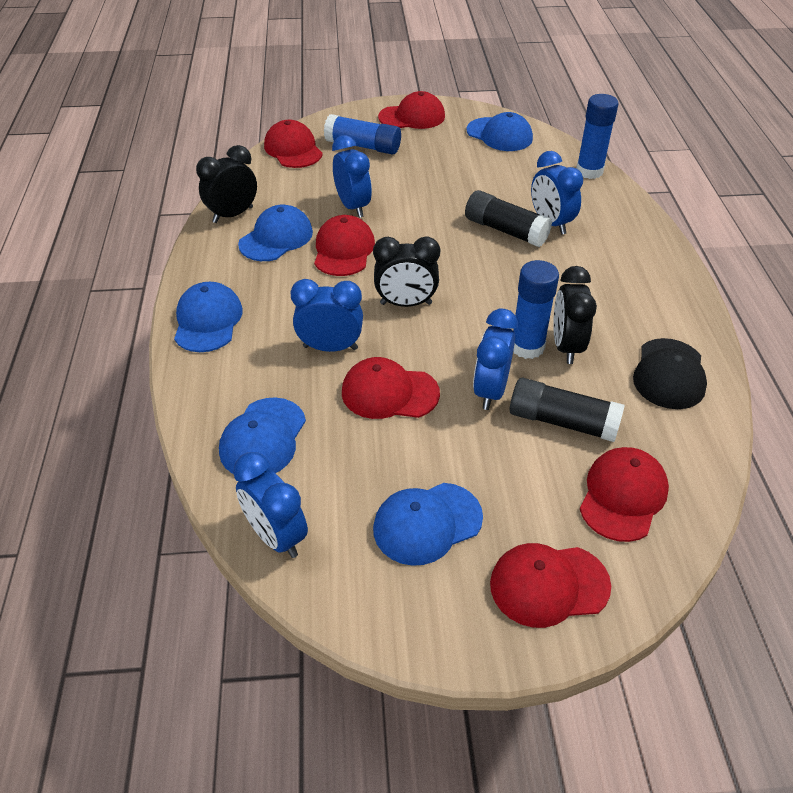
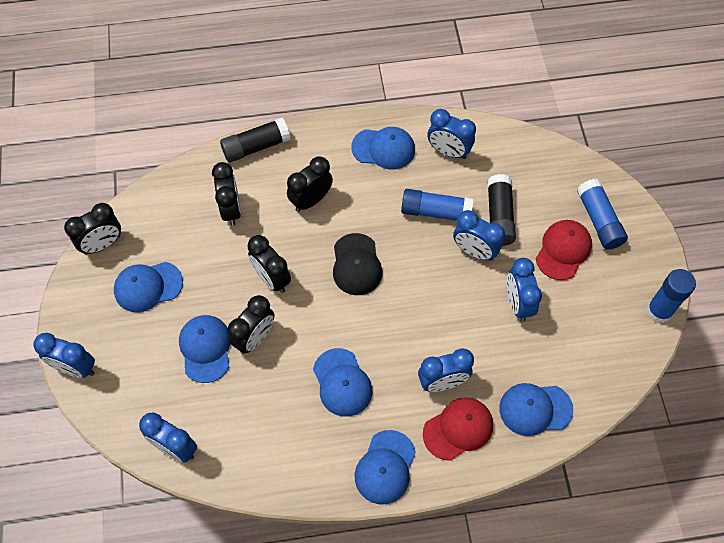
black clock: 3 -> 5
blue cap: 5 -> 6
blue clock: 5 -> 6
red cap: 6 -> 2

